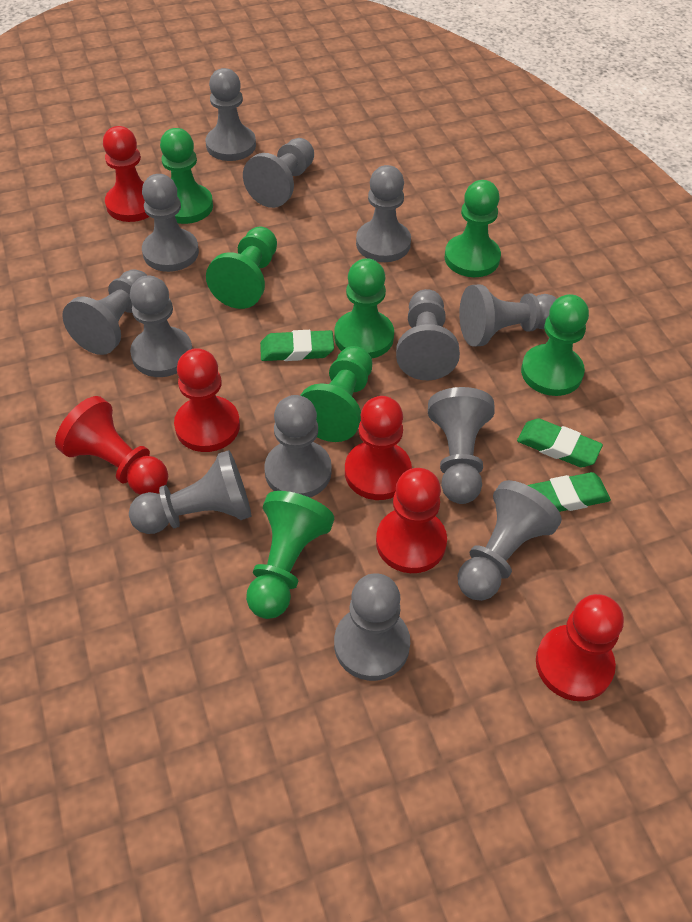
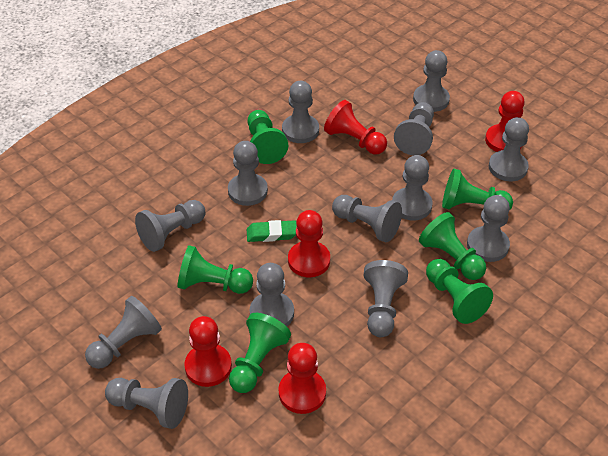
green eraser: 3 -> 1
green pawn: 7 -> 6
red pawn: 6 -> 5

